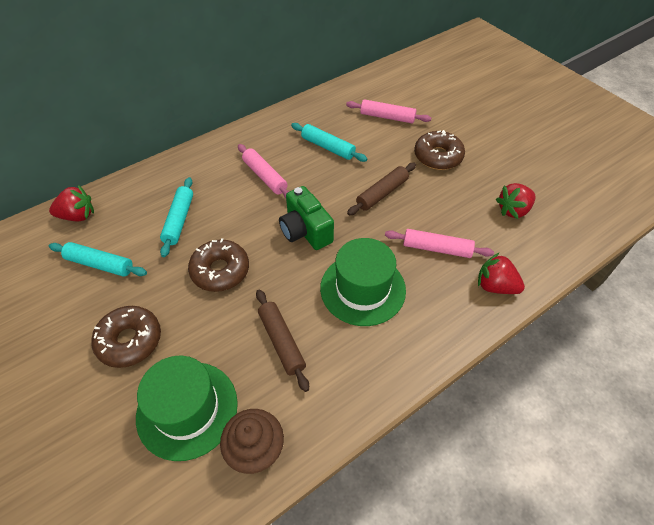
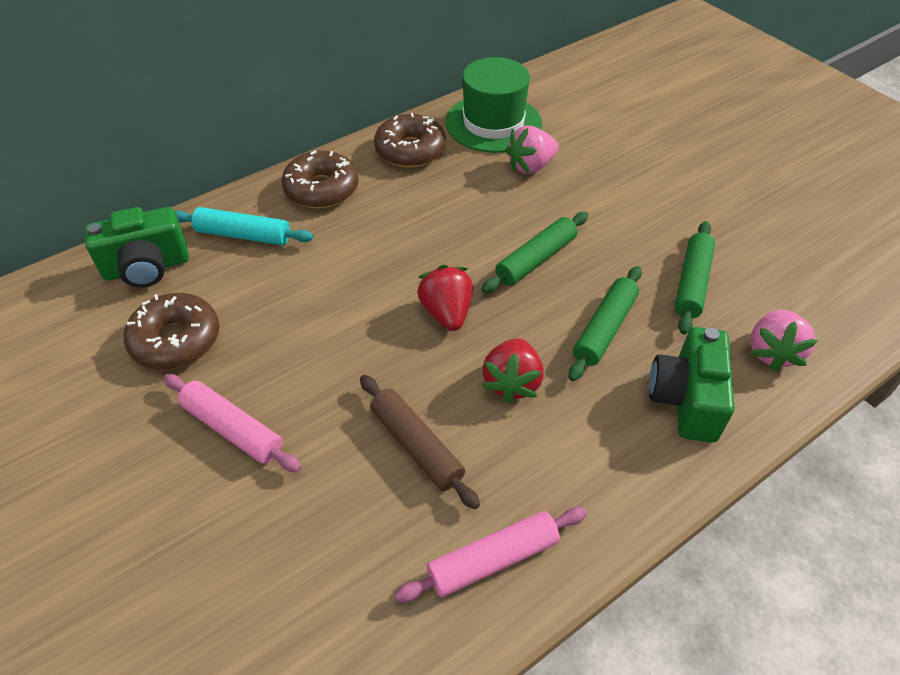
brown cupcake: 1 -> 0
brown rolling pin: 2 -> 1
green camera: 1 -> 2
green hat: 2 -> 1
green rolling pin: 0 -> 3
pink rolling pin: 3 -> 2
pink strawberry: 0 -> 2
red strawberry: 3 -> 2
turquoise rolling pin: 3 -> 1

